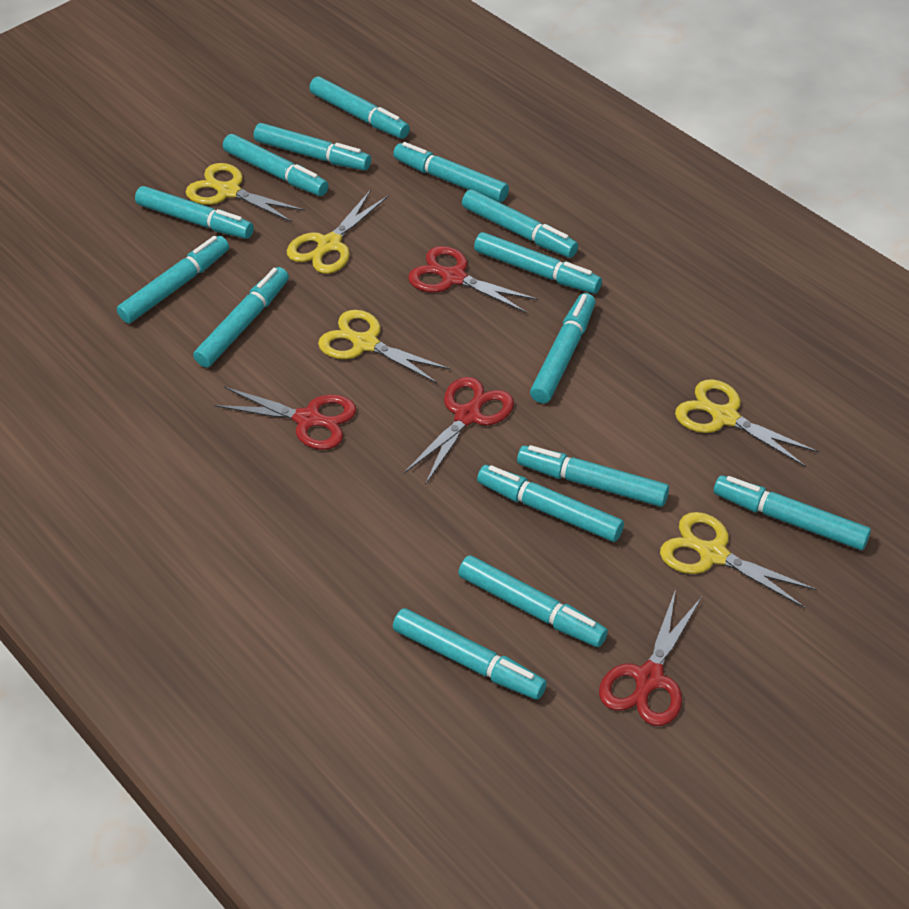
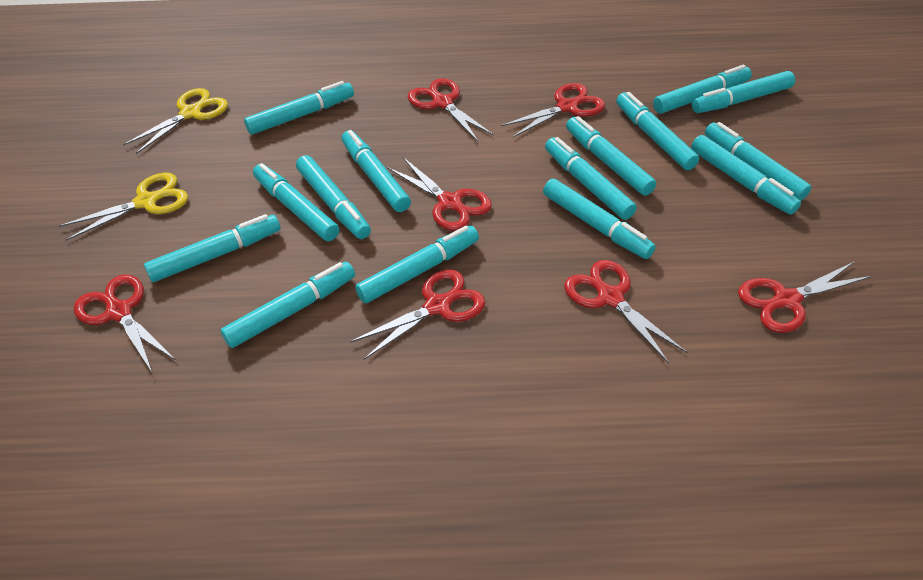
red scissors: 4 -> 7
yellow scissors: 5 -> 2

